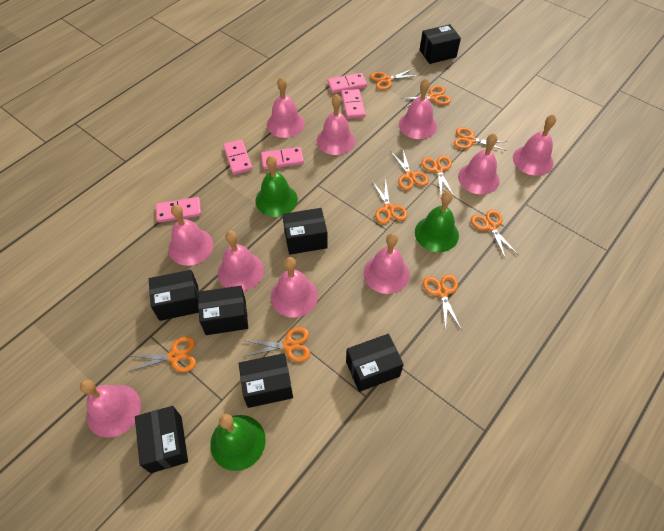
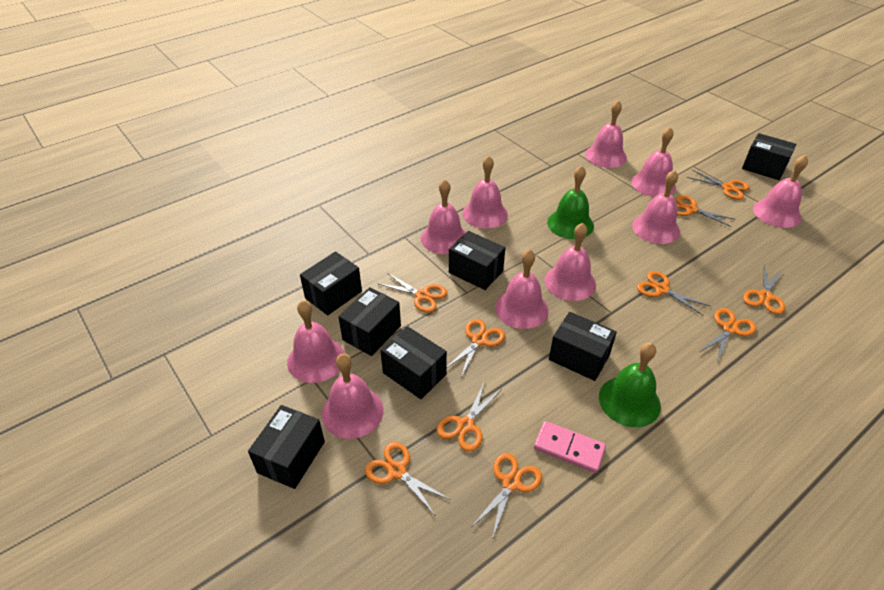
green bell: 3 -> 2
pink domino: 5 -> 1

